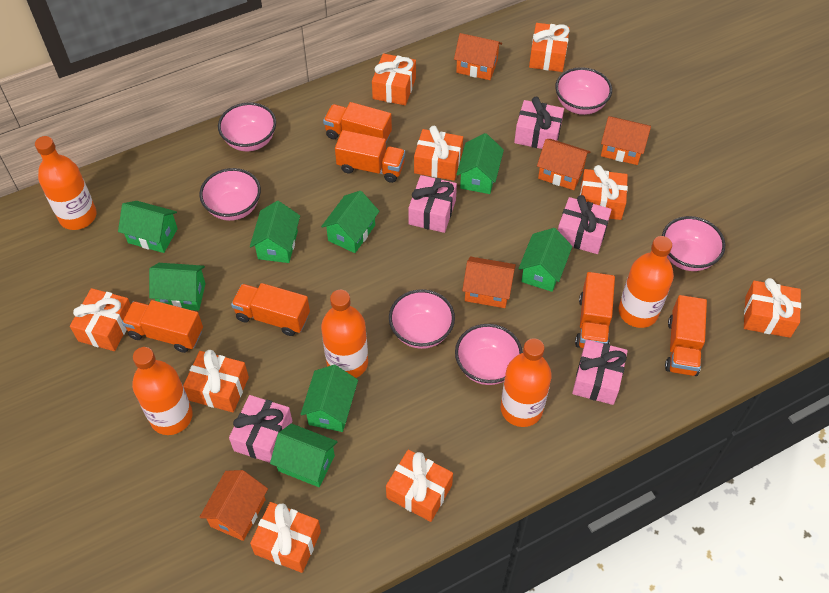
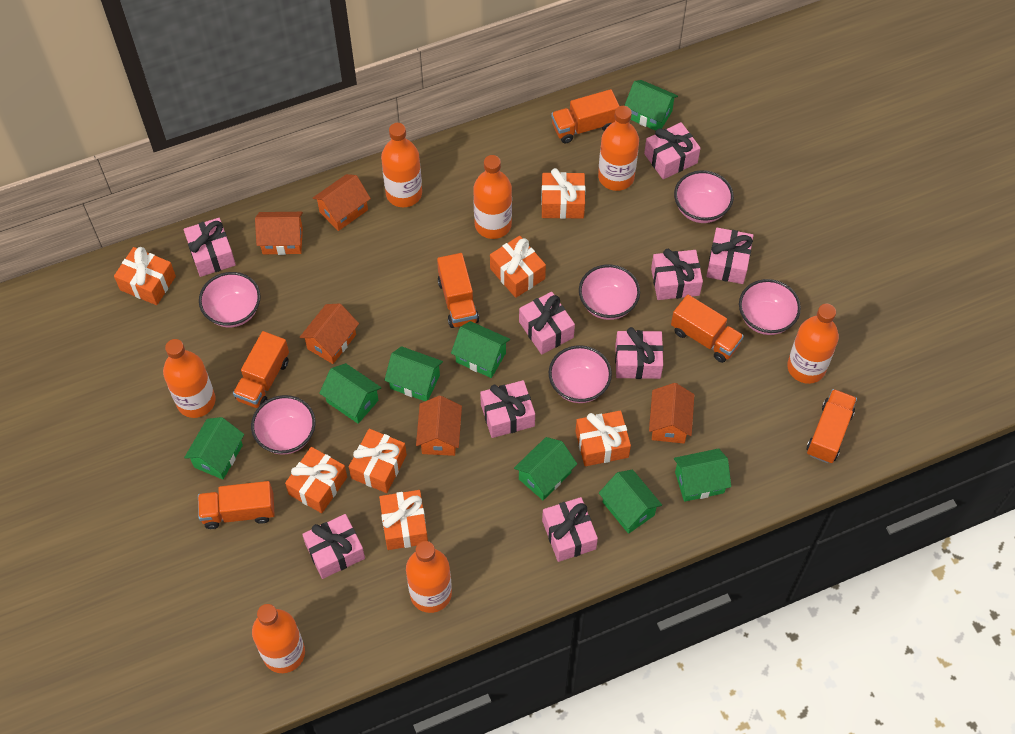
orange bottle: 5 -> 7
orange gift: 9 -> 7
pink gift: 5 -> 9

